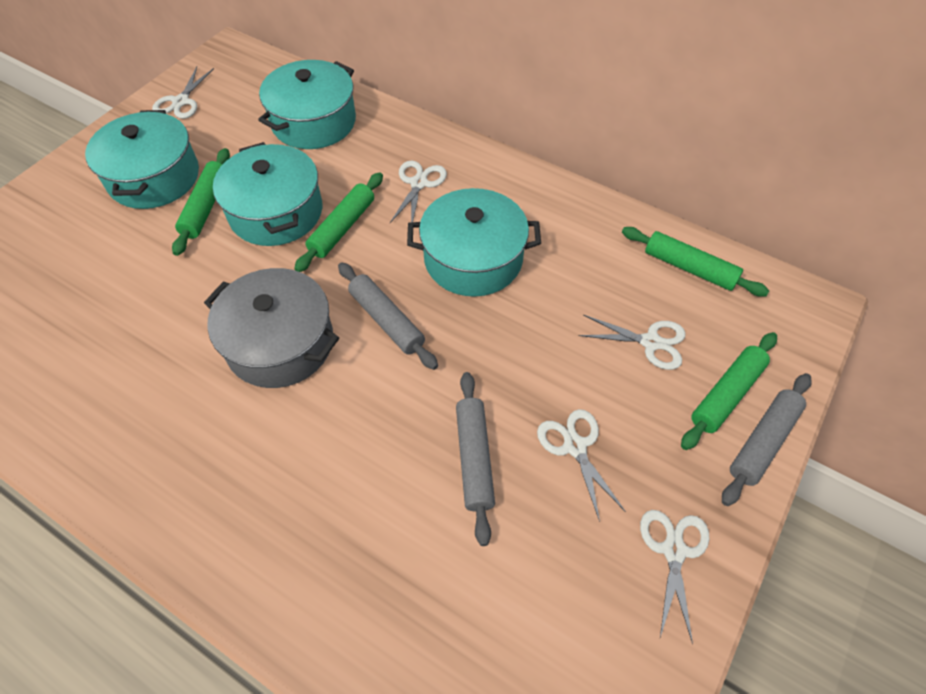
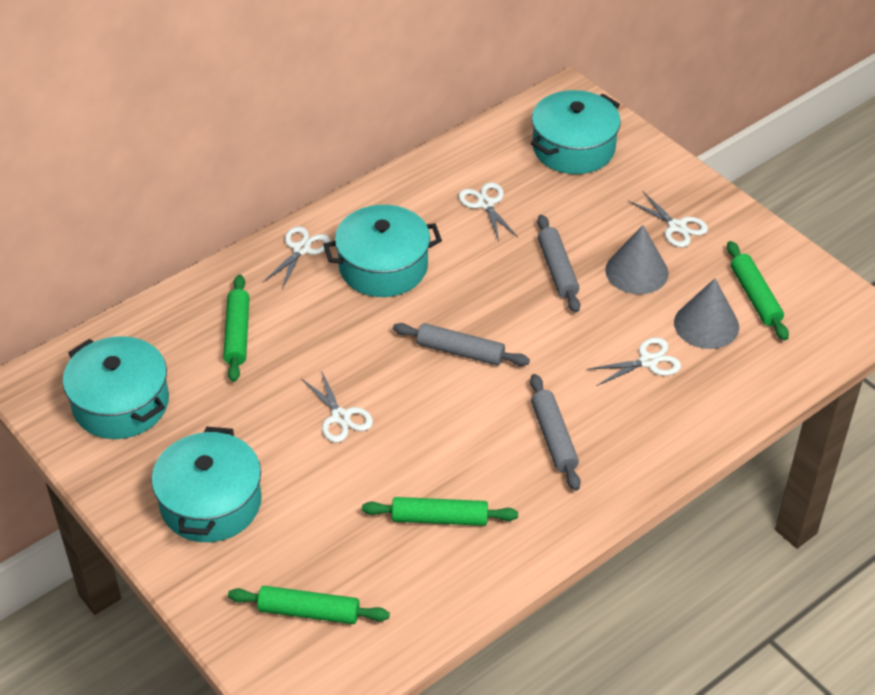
grey cone: 0 -> 2
grey pot: 1 -> 0

